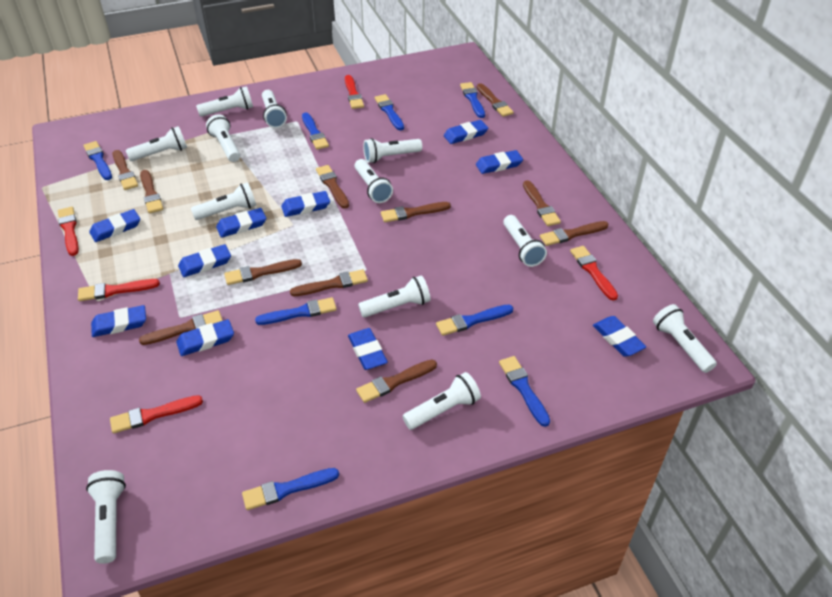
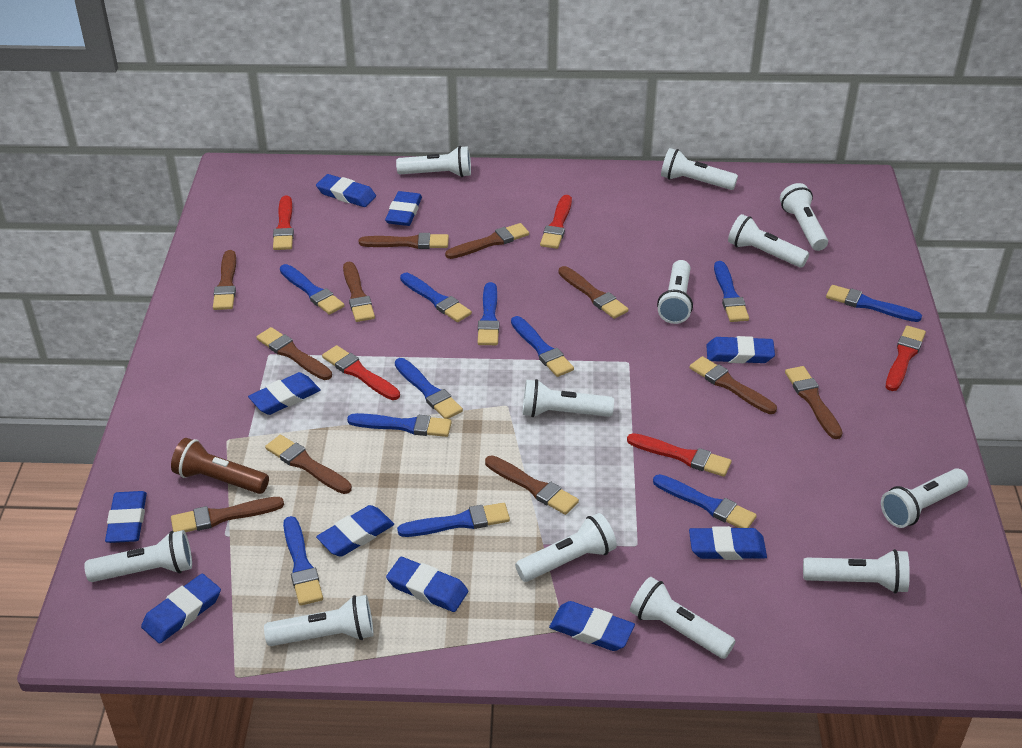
blue brush: 8 -> 11
brown flashlight: 0 -> 1

